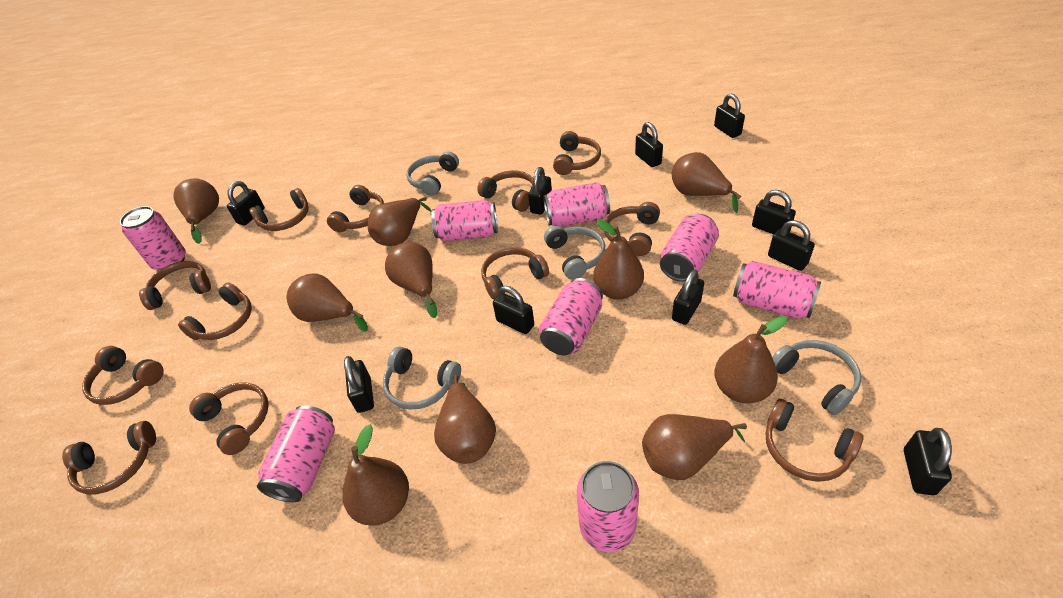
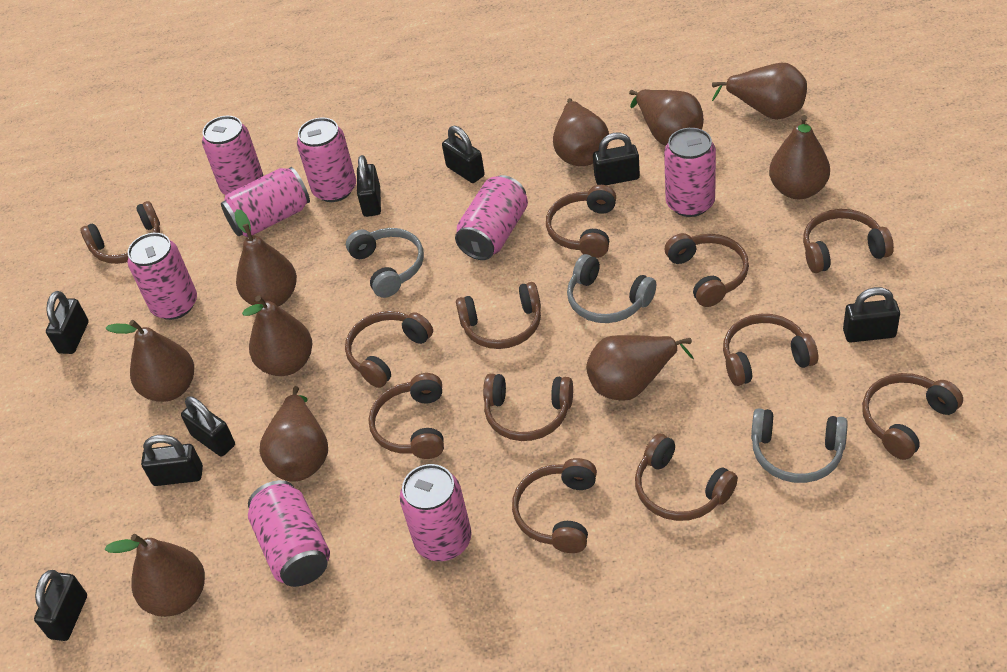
black padlock: 10 -> 8
grey headphones: 4 -> 3

